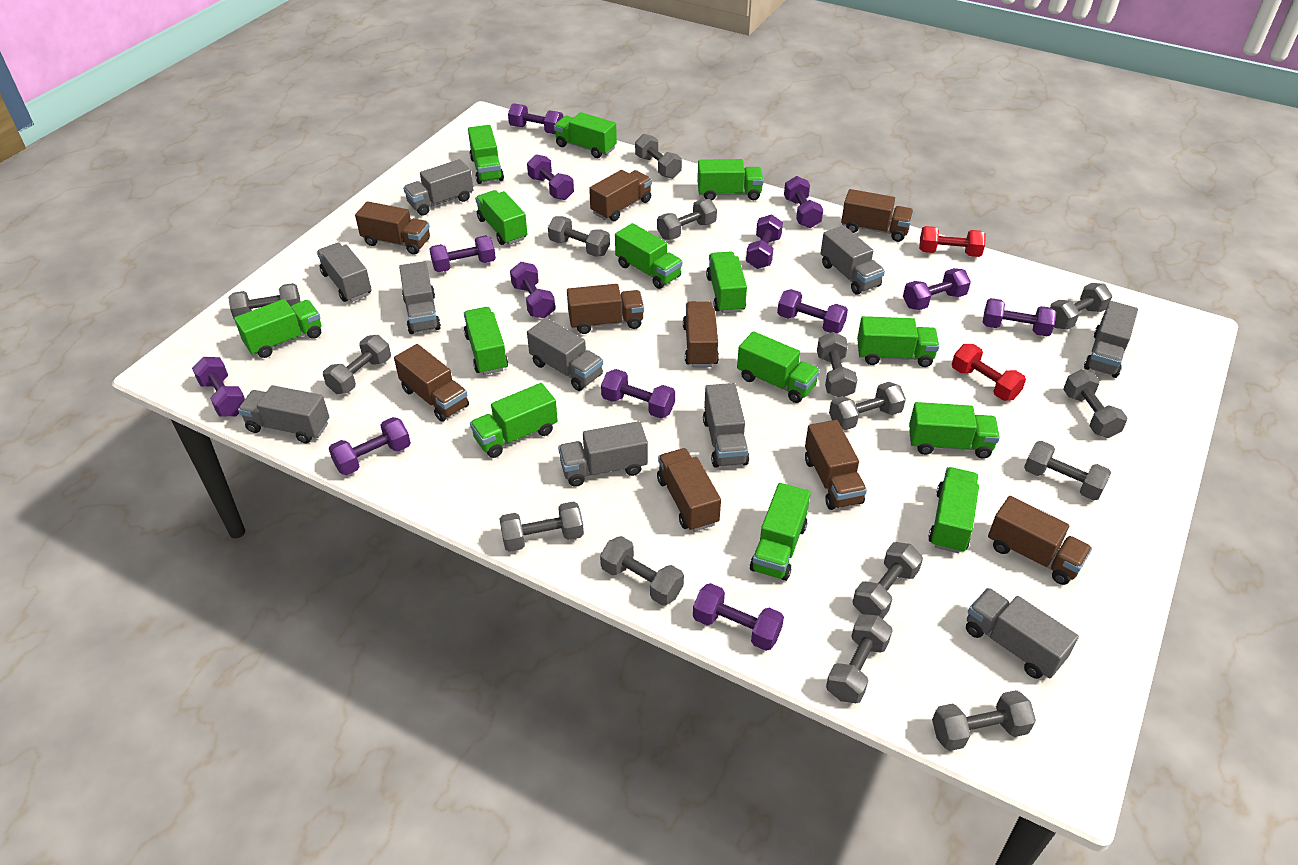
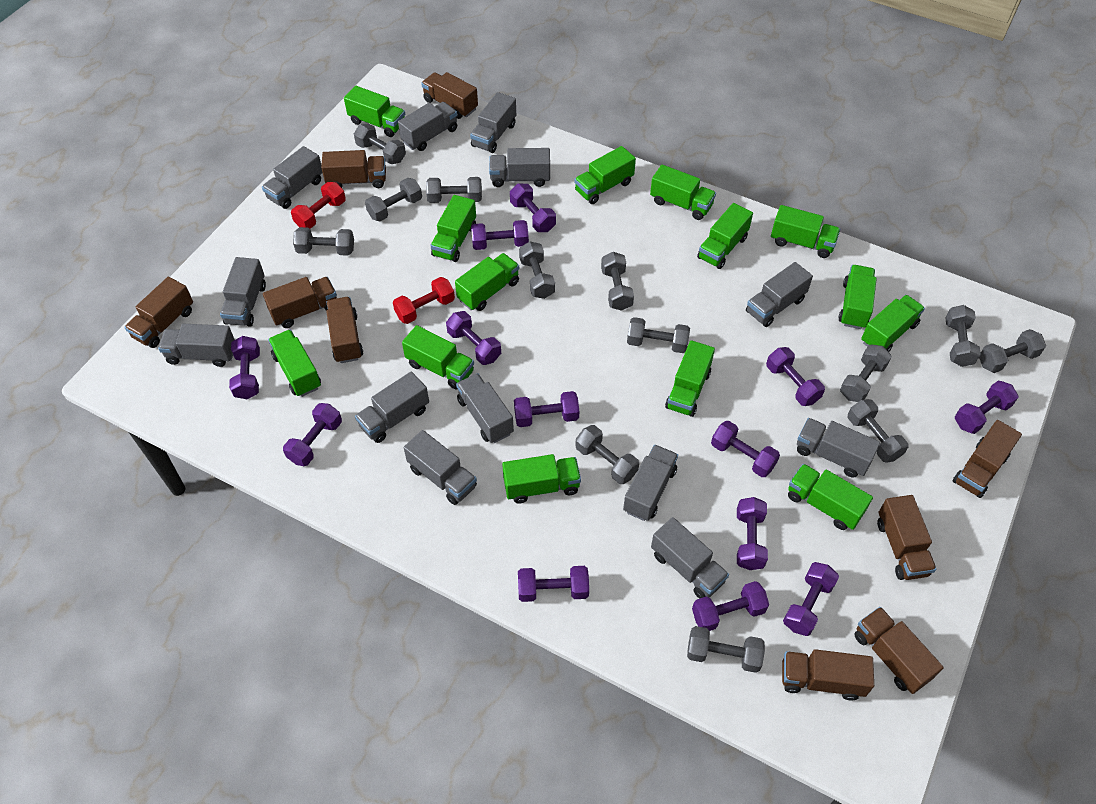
grey dumbbell: 15 -> 13
grey truck: 10 -> 13

